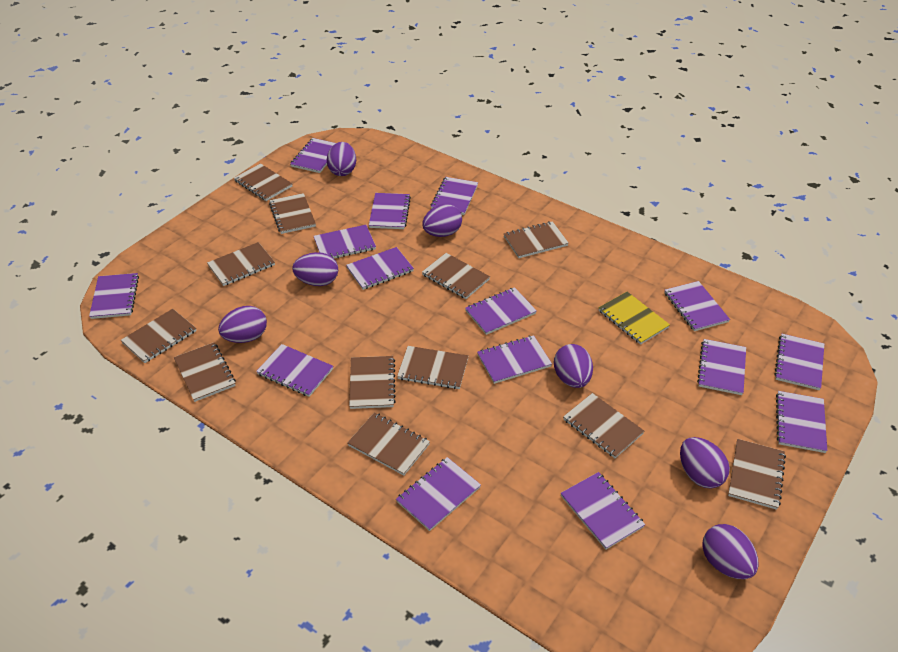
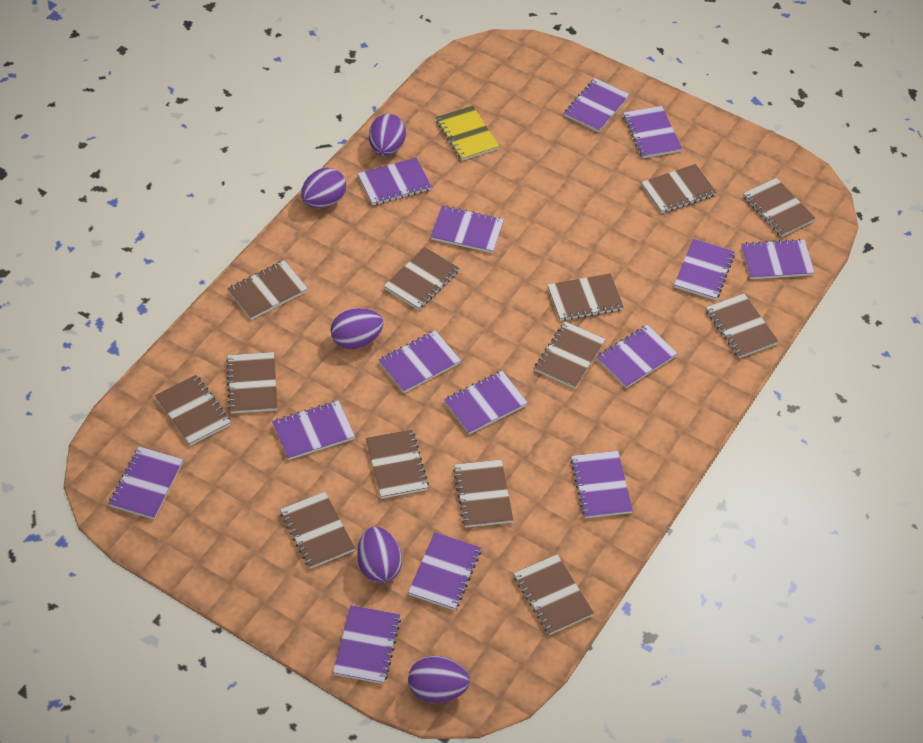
brown notebook: 12 -> 13
purple egg: 7 -> 5
purple notebook: 15 -> 14

